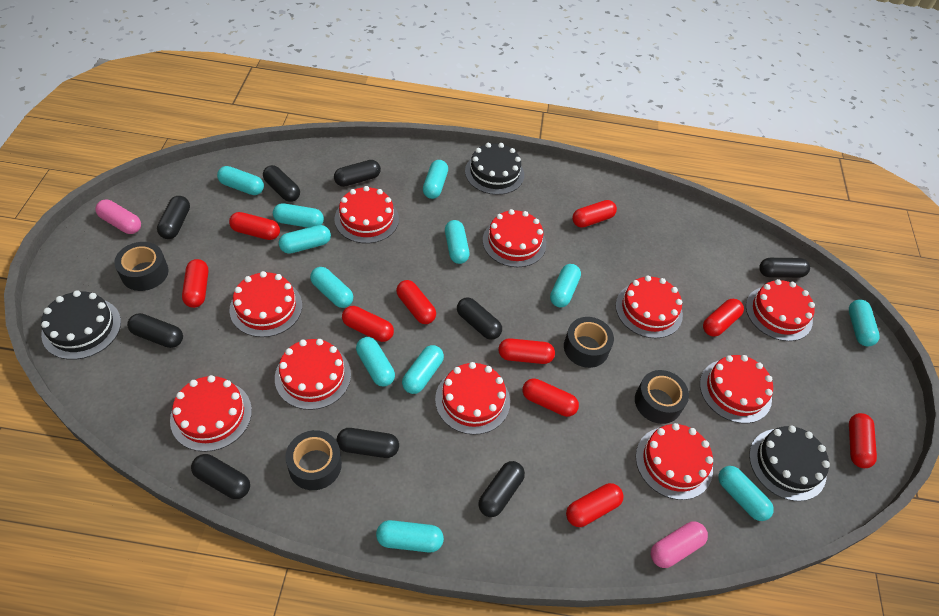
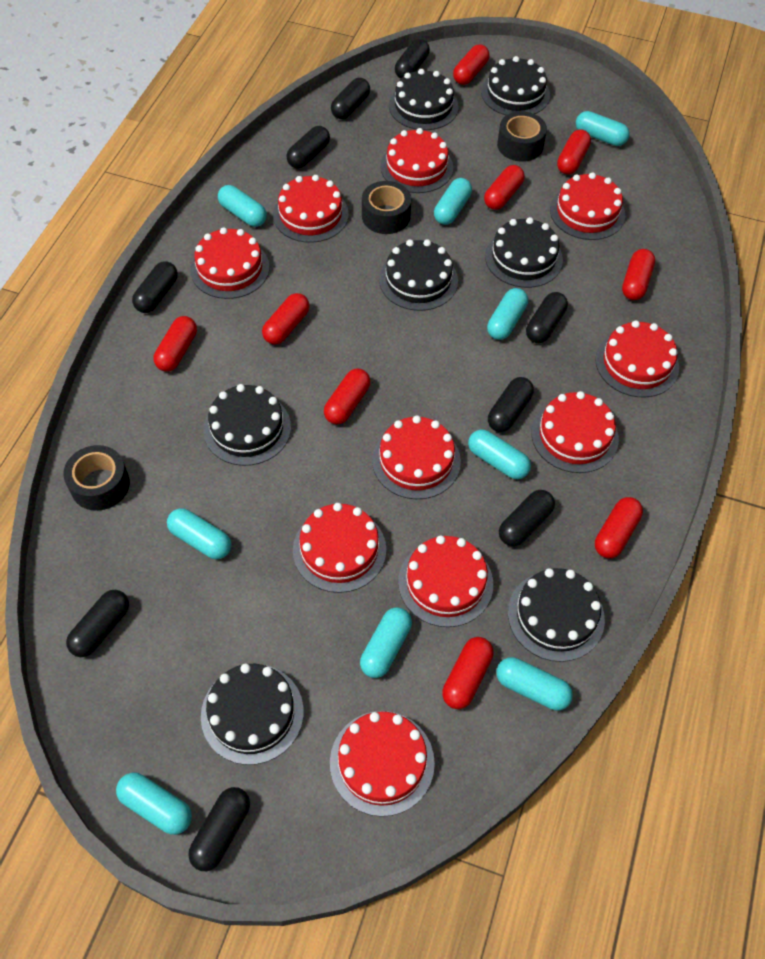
black cake: 3 -> 7
black tape: 4 -> 3
pink capsule: 2 -> 0
red capsule: 10 -> 9
turquoise capsule: 12 -> 9

